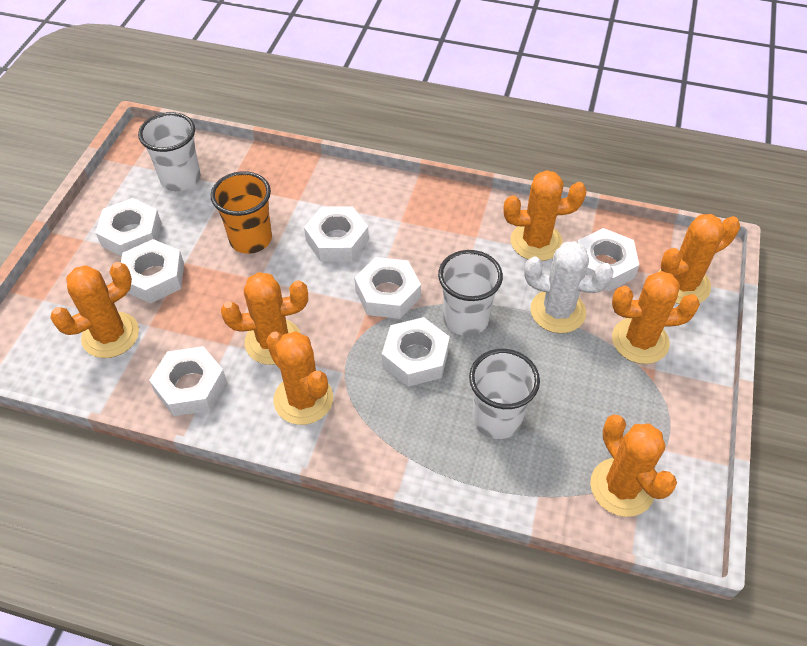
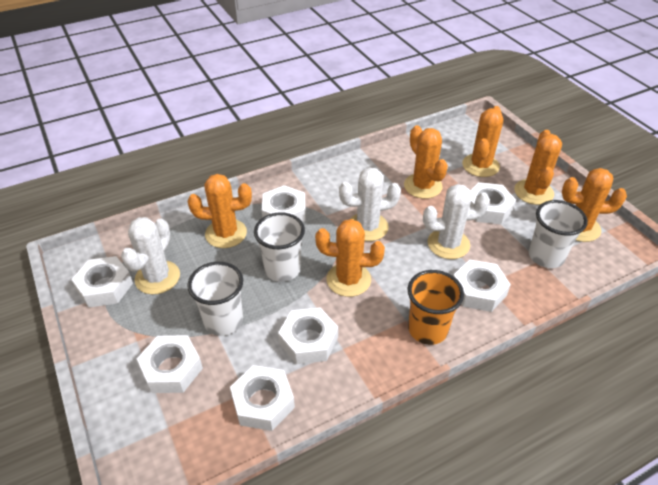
orange cactus: 7 -> 6
white cactus: 1 -> 3

